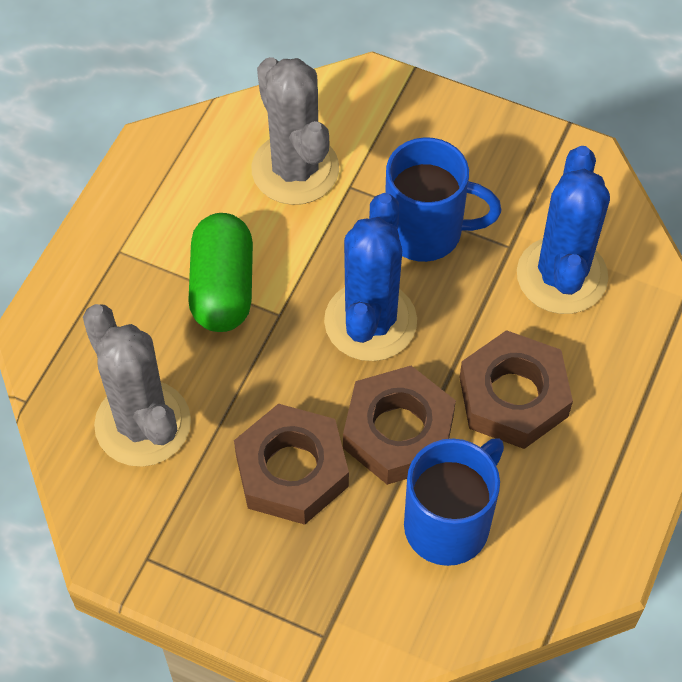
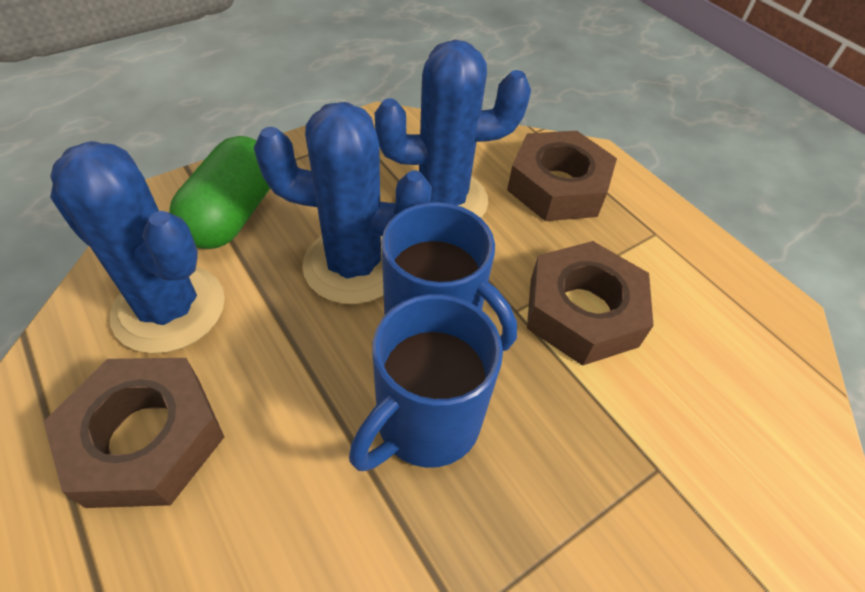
blue cactus: 2 -> 3
grey cactus: 2 -> 0

